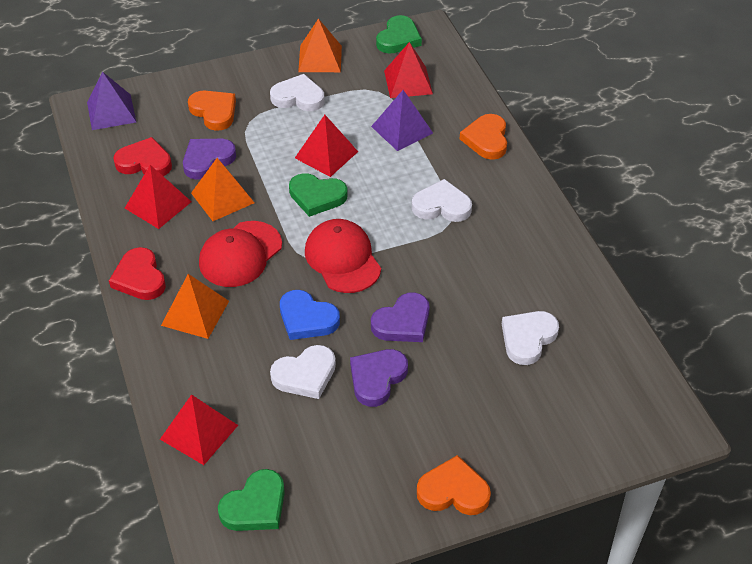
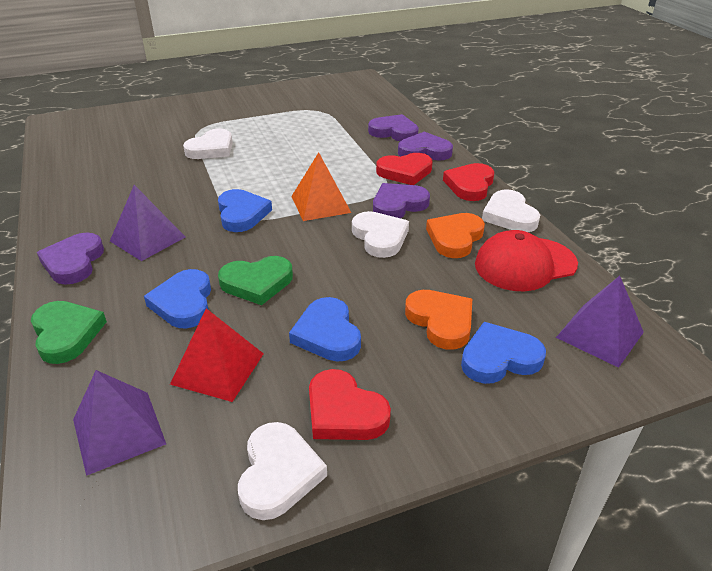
blue heart: 1 -> 4
green heart: 3 -> 2
orange heart: 3 -> 2
orange pyramid: 3 -> 1
purple heart: 3 -> 4
purple pyramid: 2 -> 3
red cap: 2 -> 1
red heart: 2 -> 3
red pyramid: 4 -> 1

